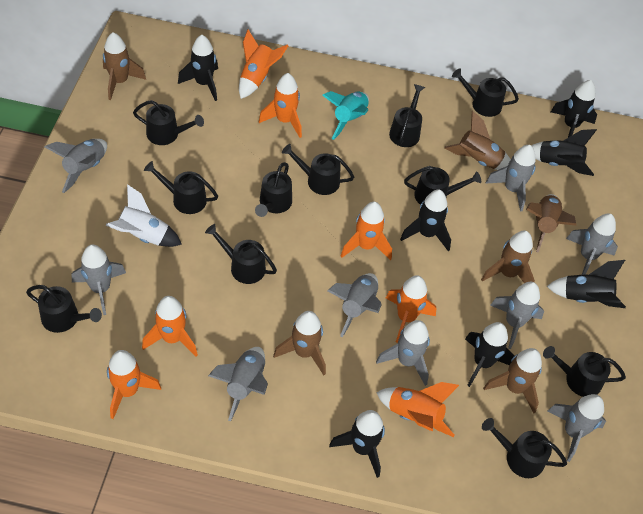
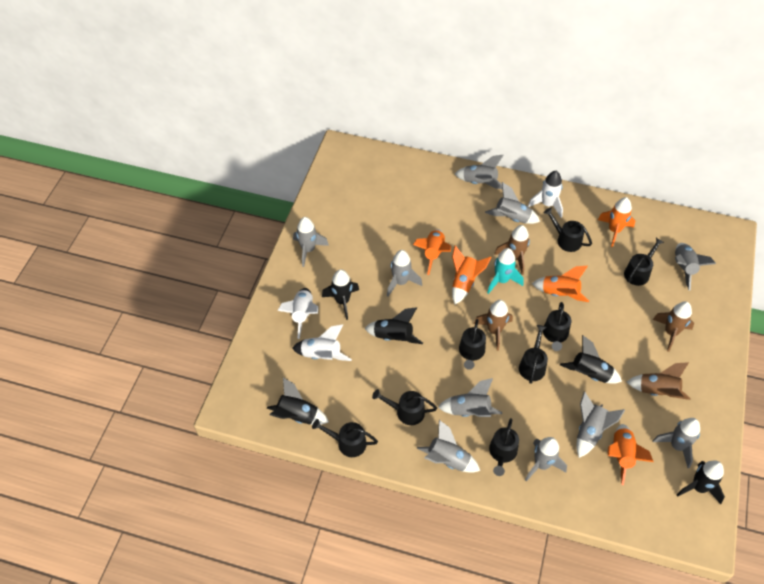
black rocket: 7 -> 5
black watering can: 11 -> 8
brown rocket: 6 -> 4
grey rocket: 9 -> 10
orange rocket: 7 -> 5
white rocket: 1 -> 3

